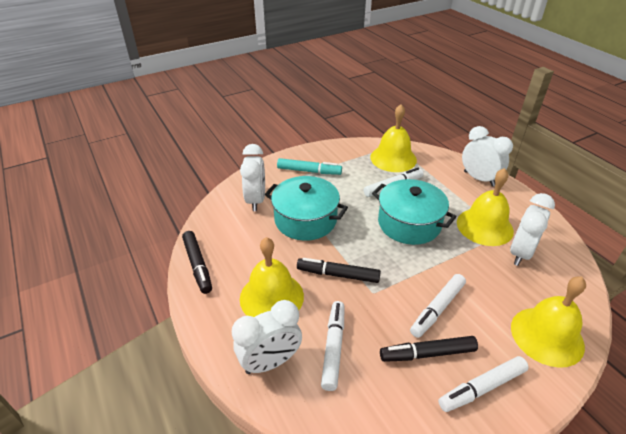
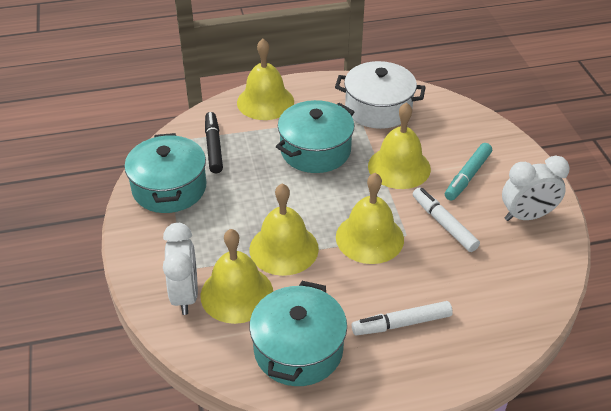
black marker: 3 -> 1
turquoise pot: 2 -> 3
white clock: 4 -> 2
white marker: 4 -> 2
white pot: 0 -> 1
yellow bell: 4 -> 5

